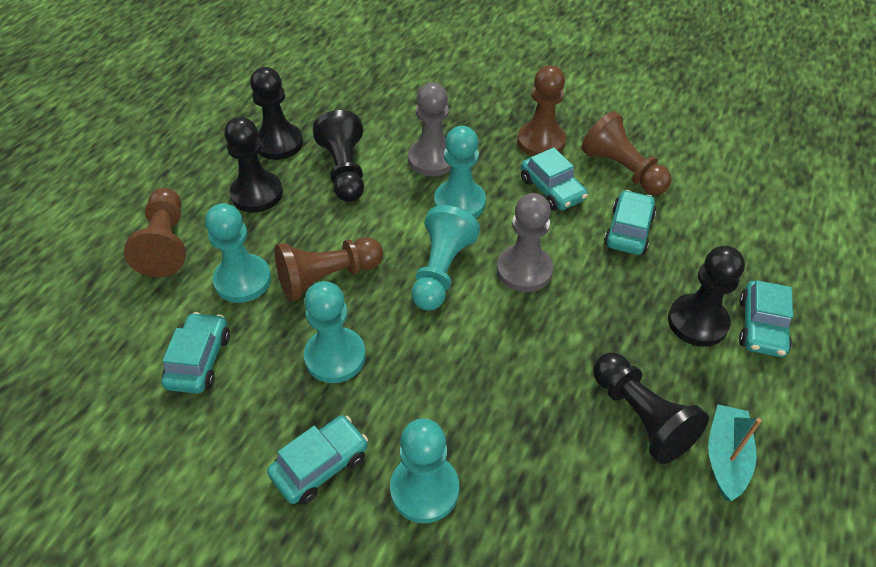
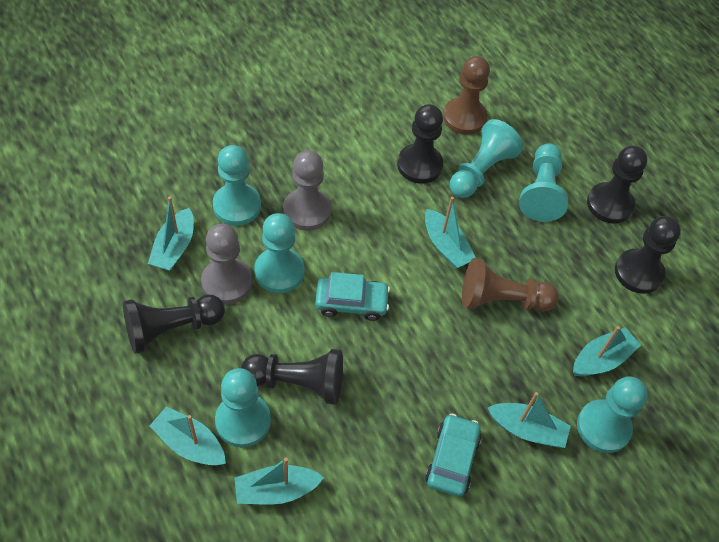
brown pawn: 4 -> 2
turquoise boat: 1 -> 6
turquoise car: 5 -> 2
turquoise pawn: 5 -> 6

